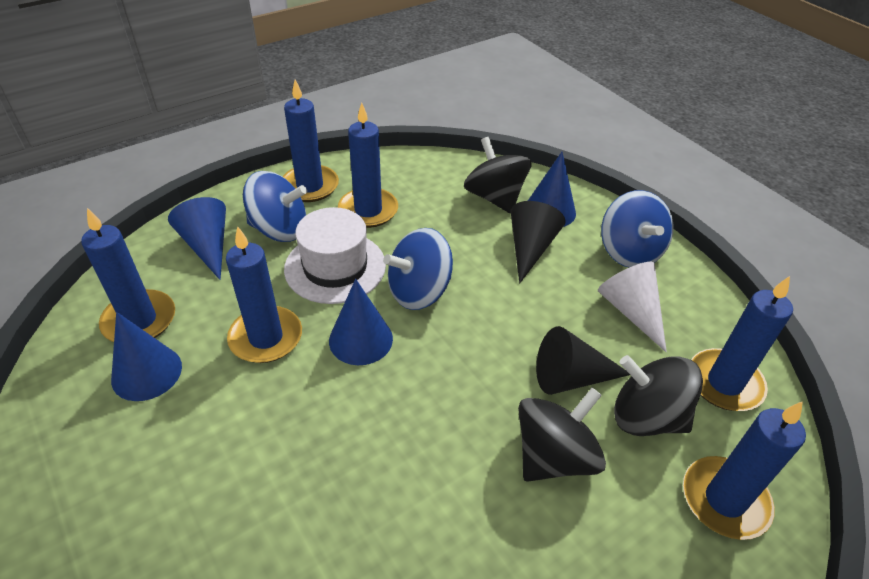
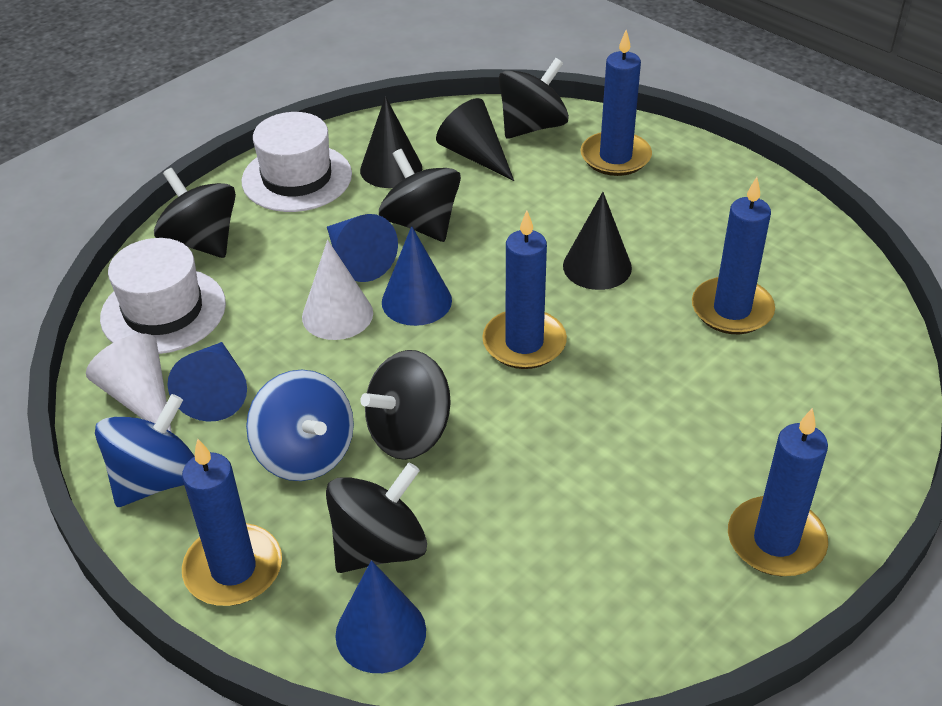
black cone: 2 -> 3
black spinning top: 3 -> 5
blue candle: 6 -> 5
blue spinning top: 3 -> 2
white cone: 1 -> 2
white hat: 1 -> 2

